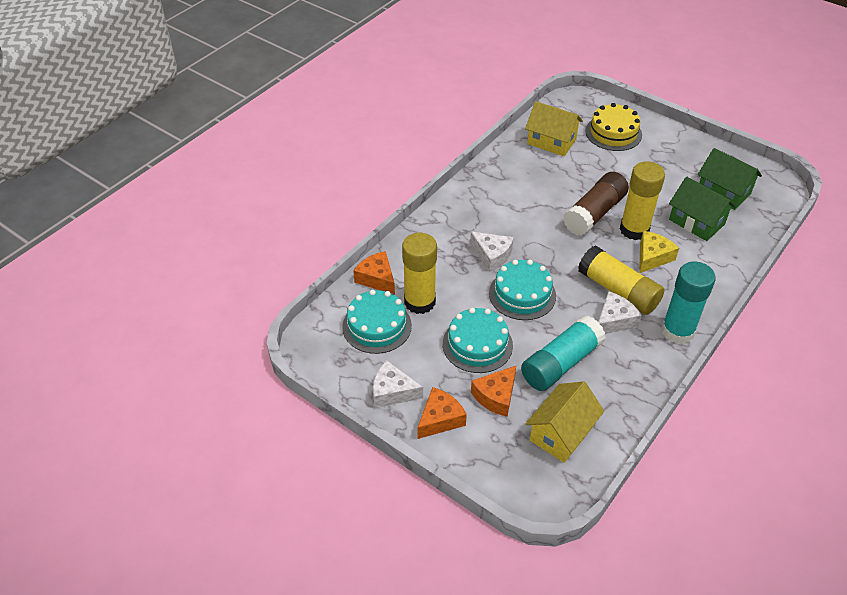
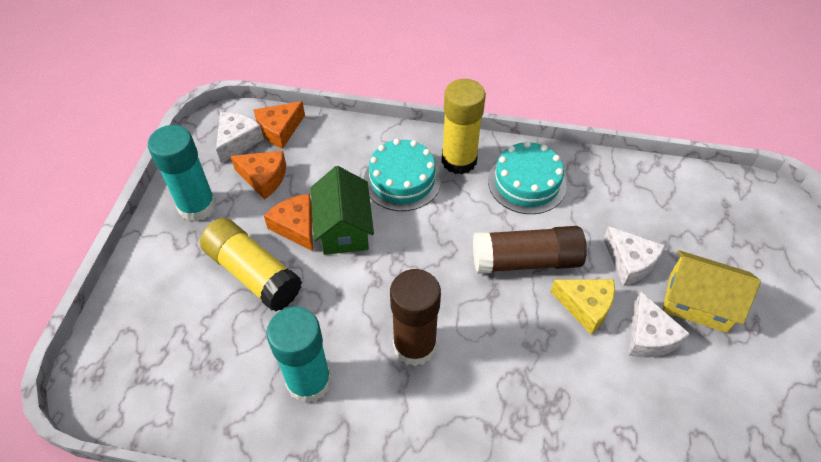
brown glue stick: 1 -> 2
green house: 2 -> 1
turquoise cake: 3 -> 2
yellow cake: 1 -> 0
yellow glue stick: 3 -> 2
yellow house: 2 -> 1

